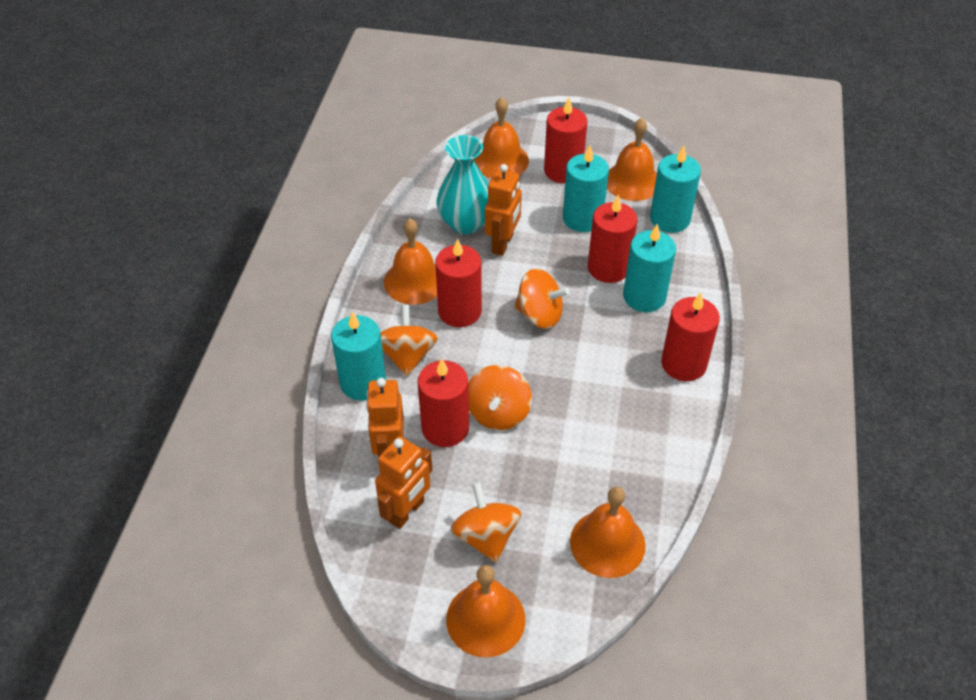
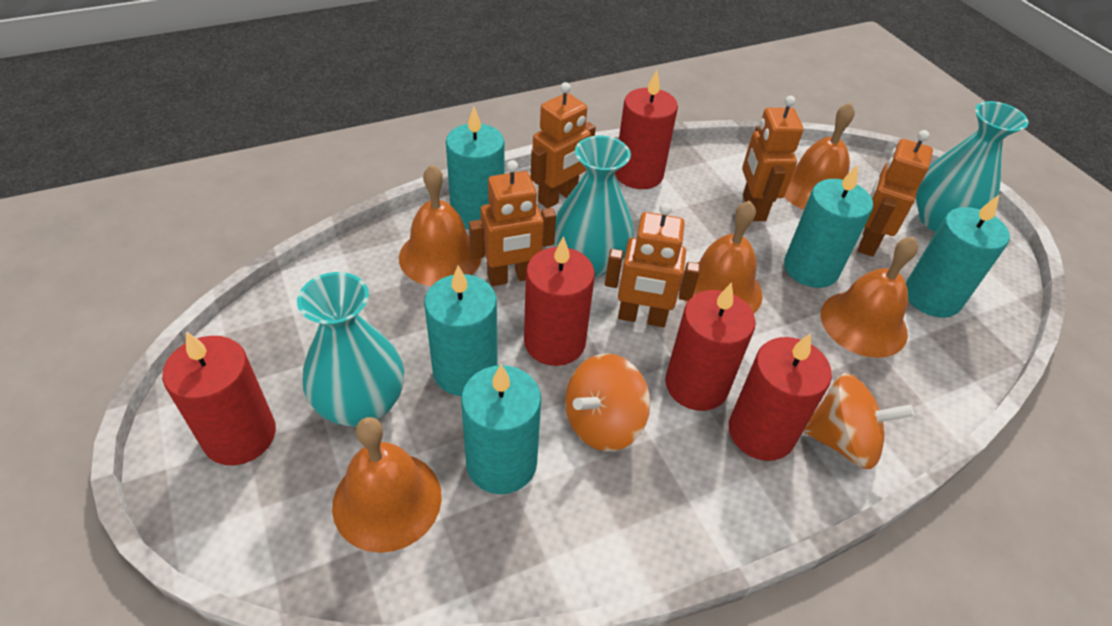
orange robot: 3 -> 5
orange spinning top: 4 -> 2
turquoise candle: 4 -> 5
turquoise vase: 1 -> 3

